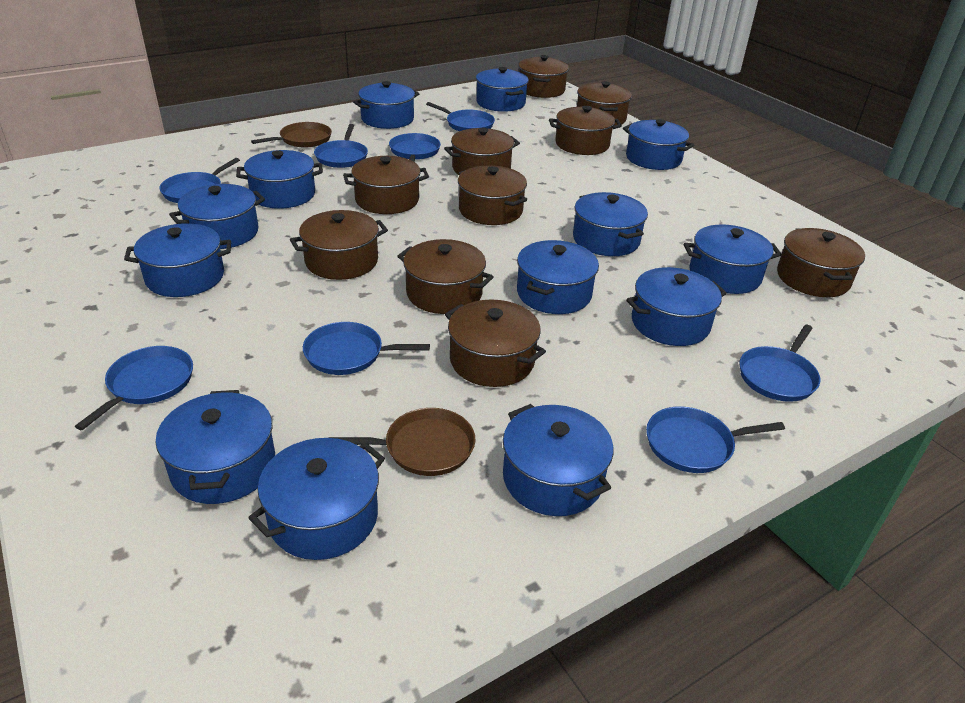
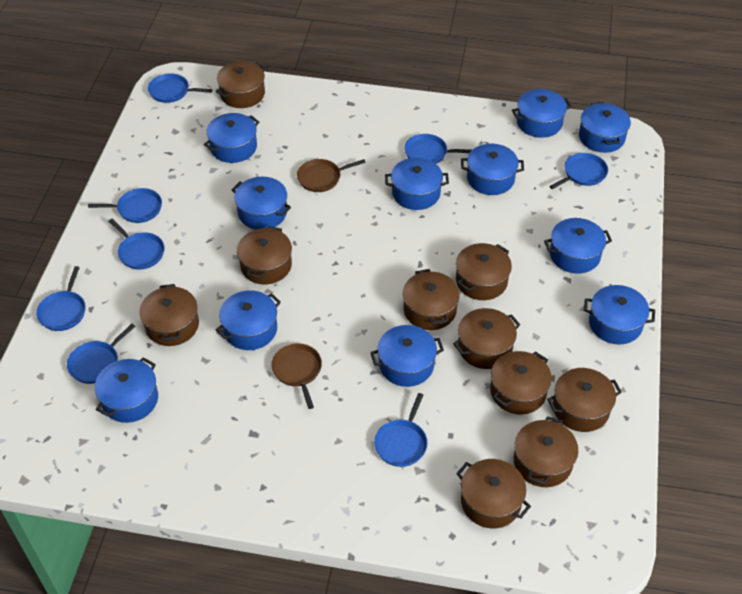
blue pot: 13 -> 11

